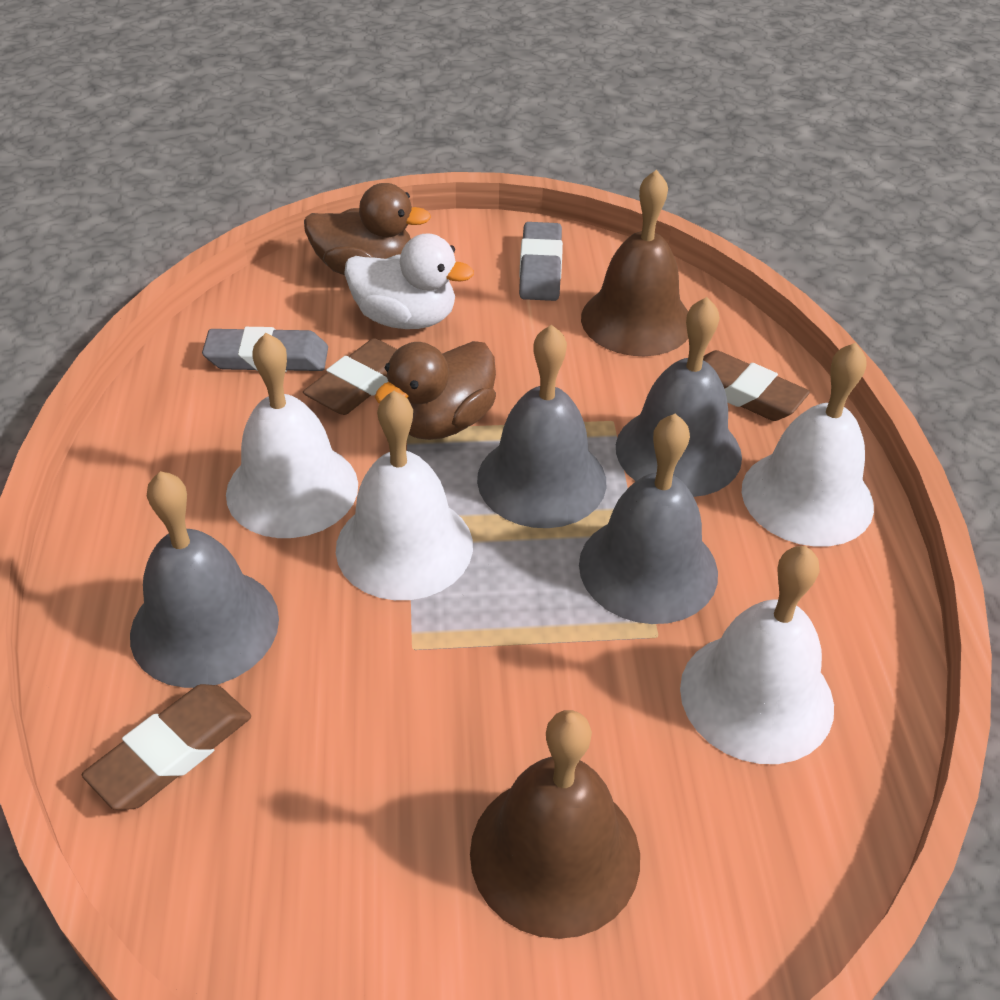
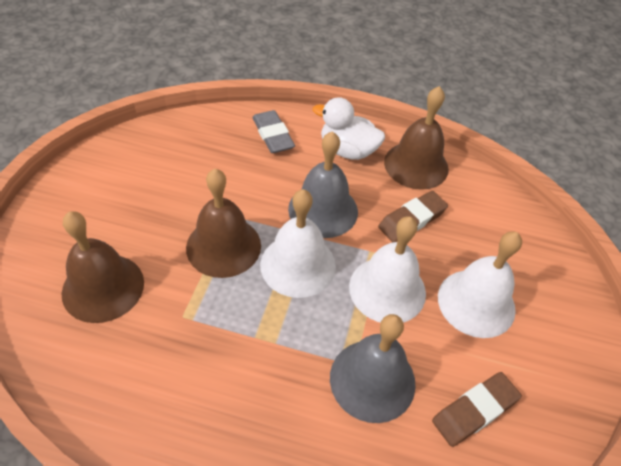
brown bell: 2 -> 3
brown duck: 2 -> 0
brown eraser: 3 -> 2
grey bell: 4 -> 2
grey eraser: 2 -> 1
white bell: 4 -> 3

